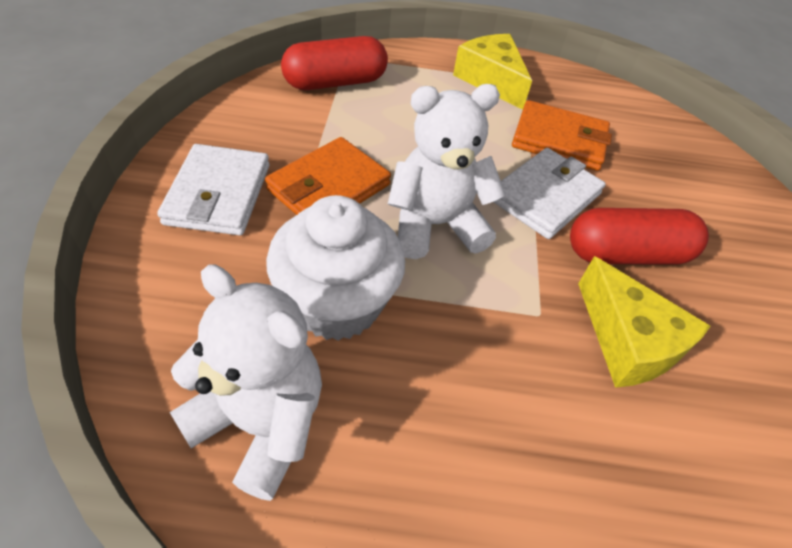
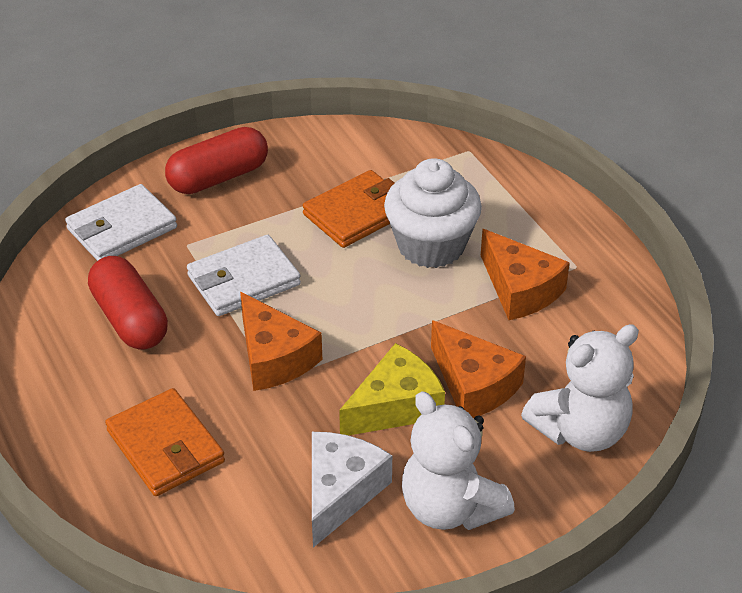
orange cheese: 0 -> 3
white cheese: 0 -> 1
yellow cheese: 2 -> 1

